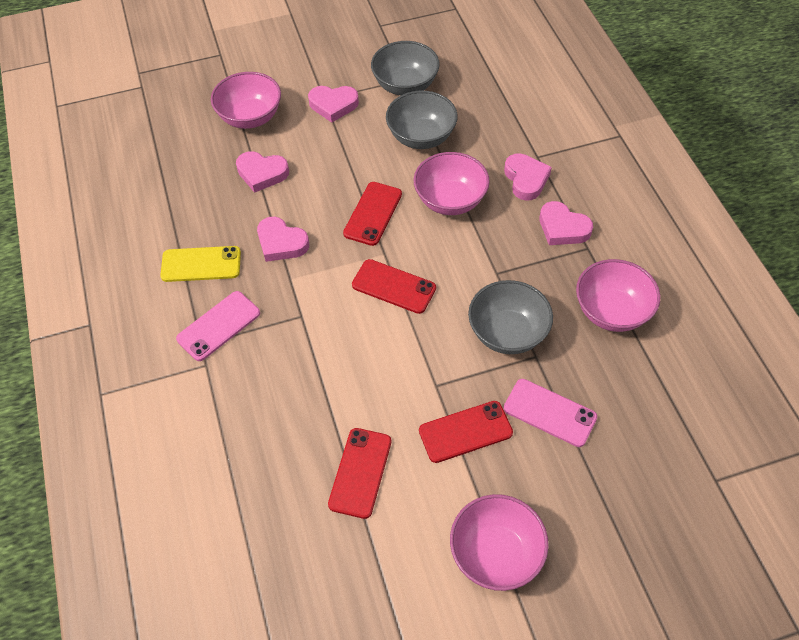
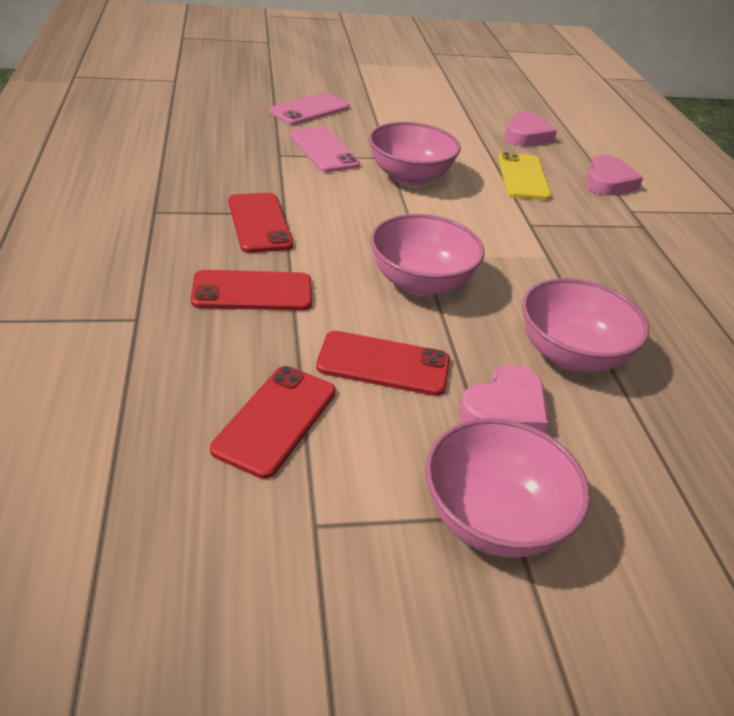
grey bowl: 3 -> 0
pink heart: 5 -> 3

